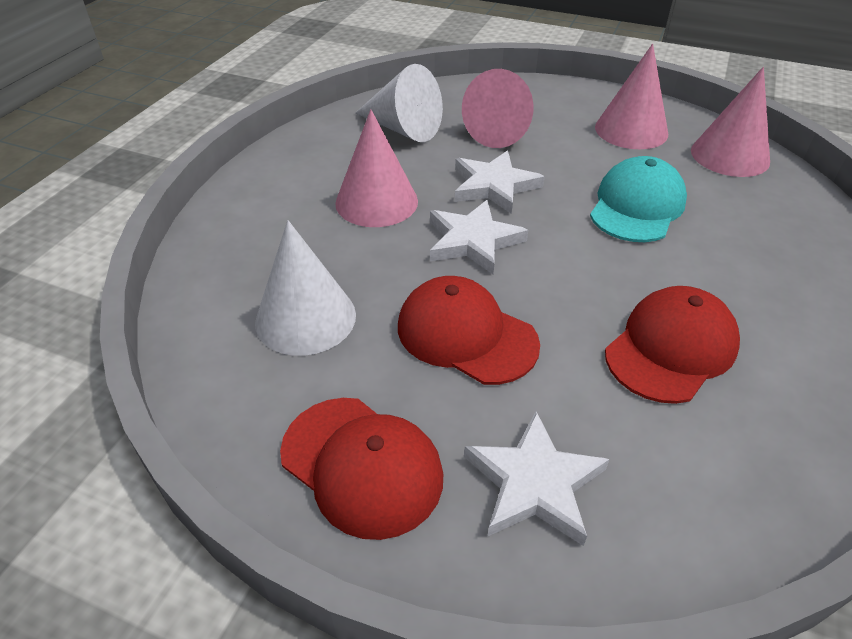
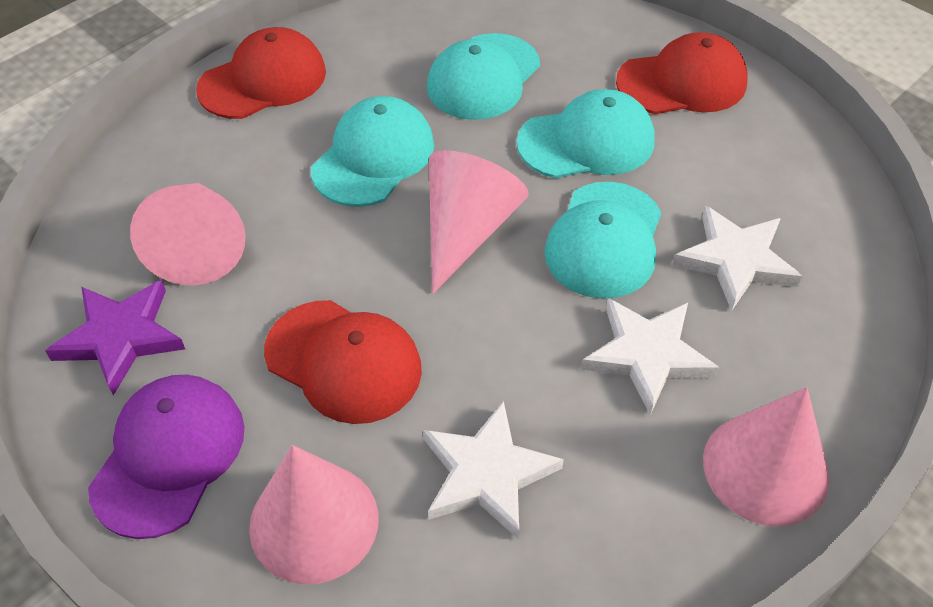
purple cap: 0 -> 1
purple star: 0 -> 1
turquoise cap: 1 -> 4
white cone: 2 -> 0

